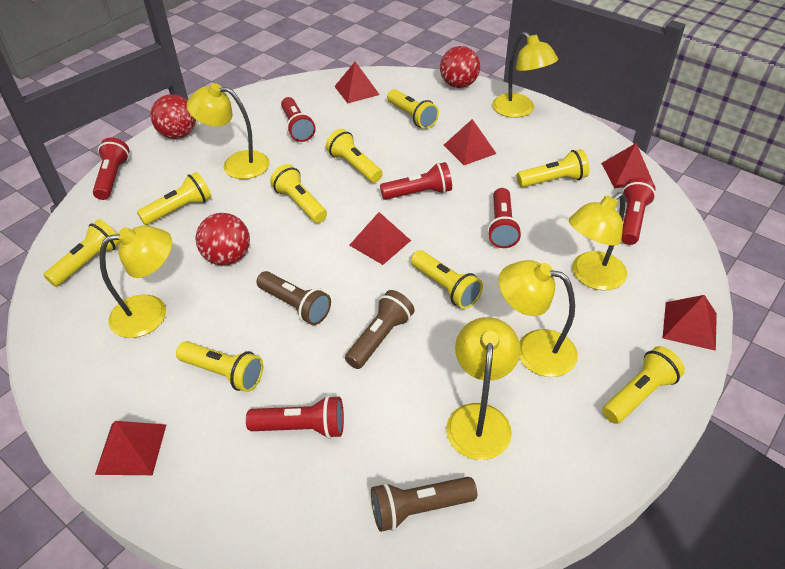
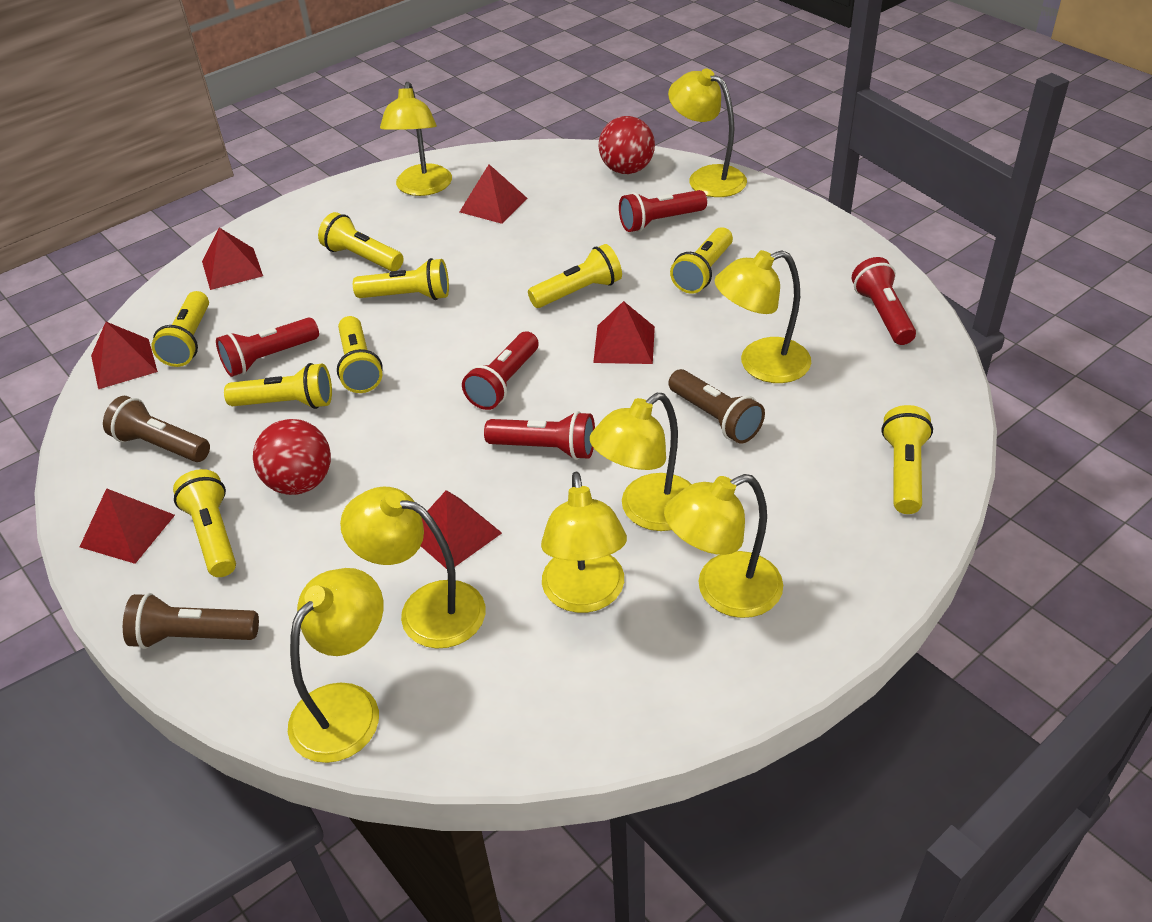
red ball: 3 -> 2
red flashlight: 6 -> 5
yellow lamp: 6 -> 8

